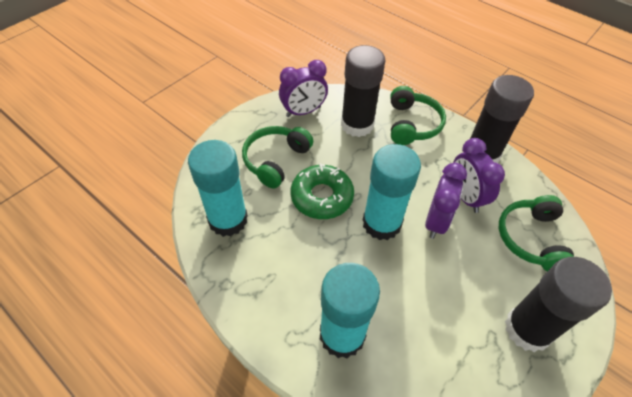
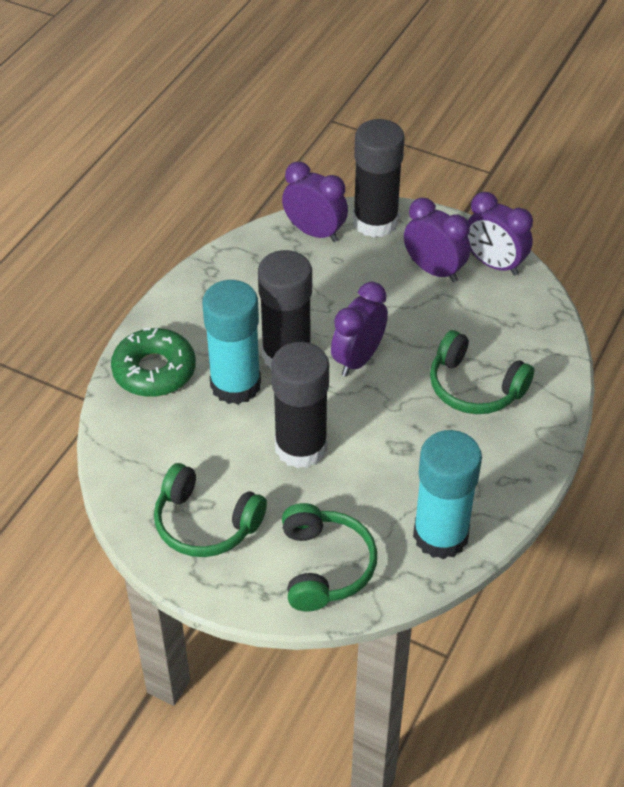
purple clock: 3 -> 4
turquoise glue stick: 3 -> 2

